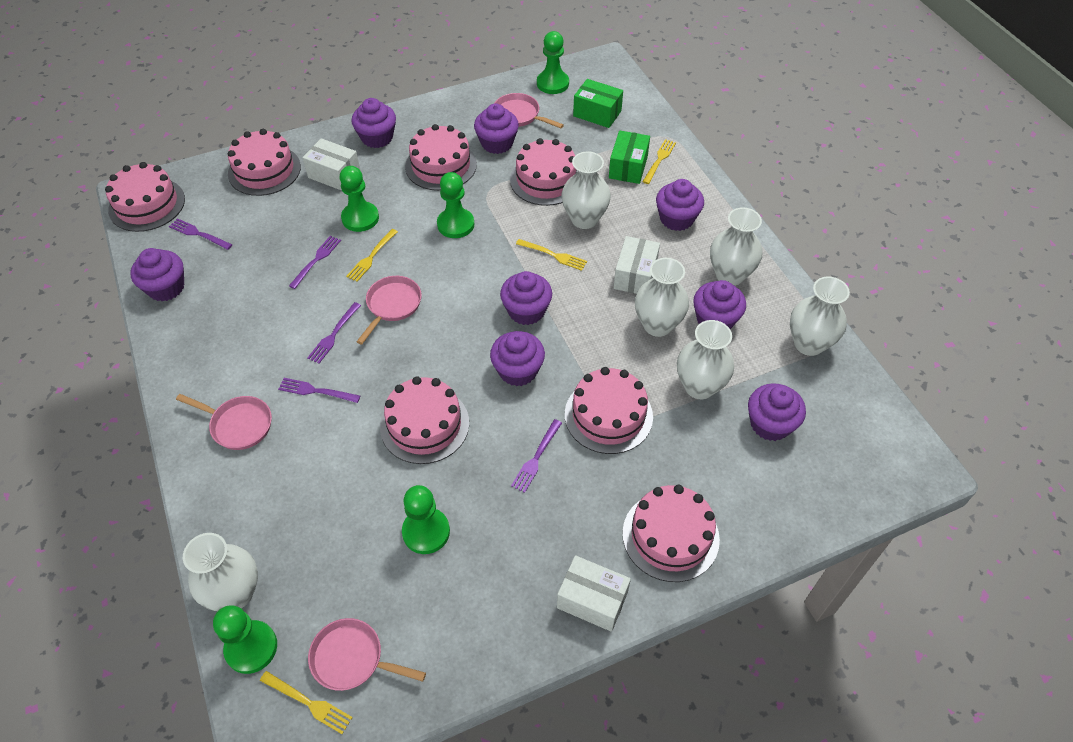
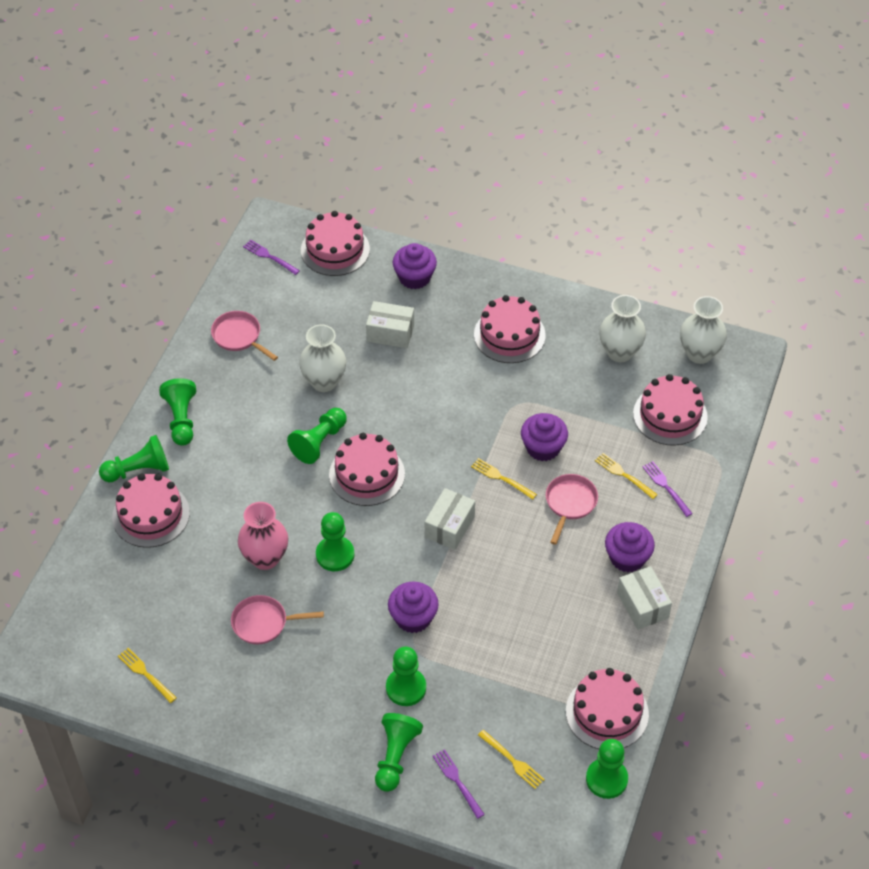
green box: 2 -> 0
green pawn: 5 -> 7
pink cake: 7 -> 6
pink pan: 4 -> 3
pink vase: 0 -> 1
purple cupcake: 8 -> 4
purple fork: 5 -> 3
white vase: 6 -> 3

